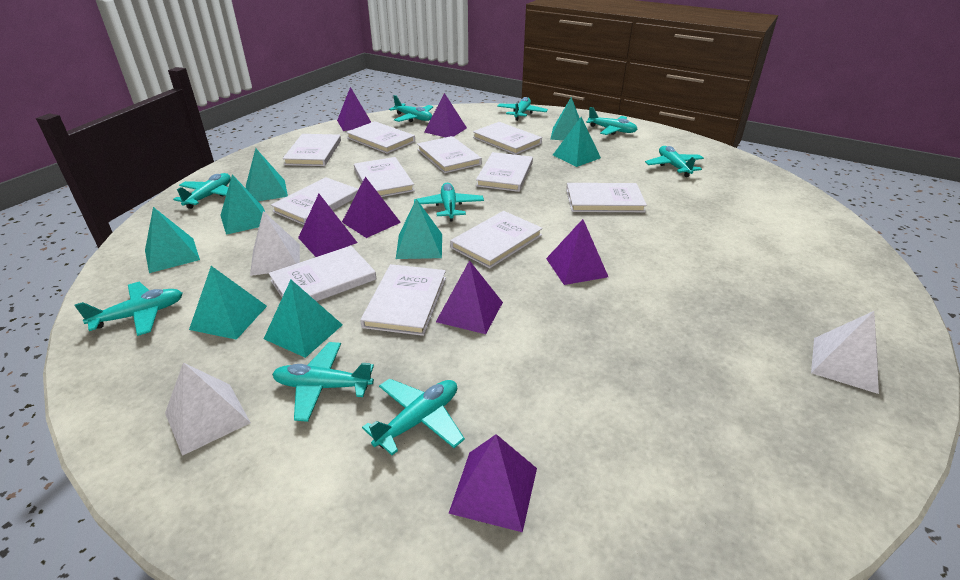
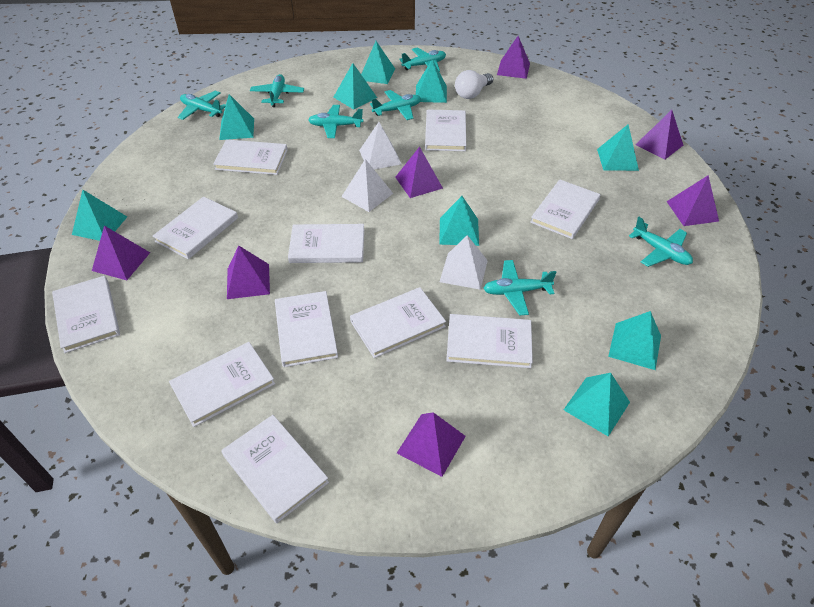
turquoise plane: 9 -> 7
turquoise pyramid: 8 -> 9
white light bulb: 0 -> 1

